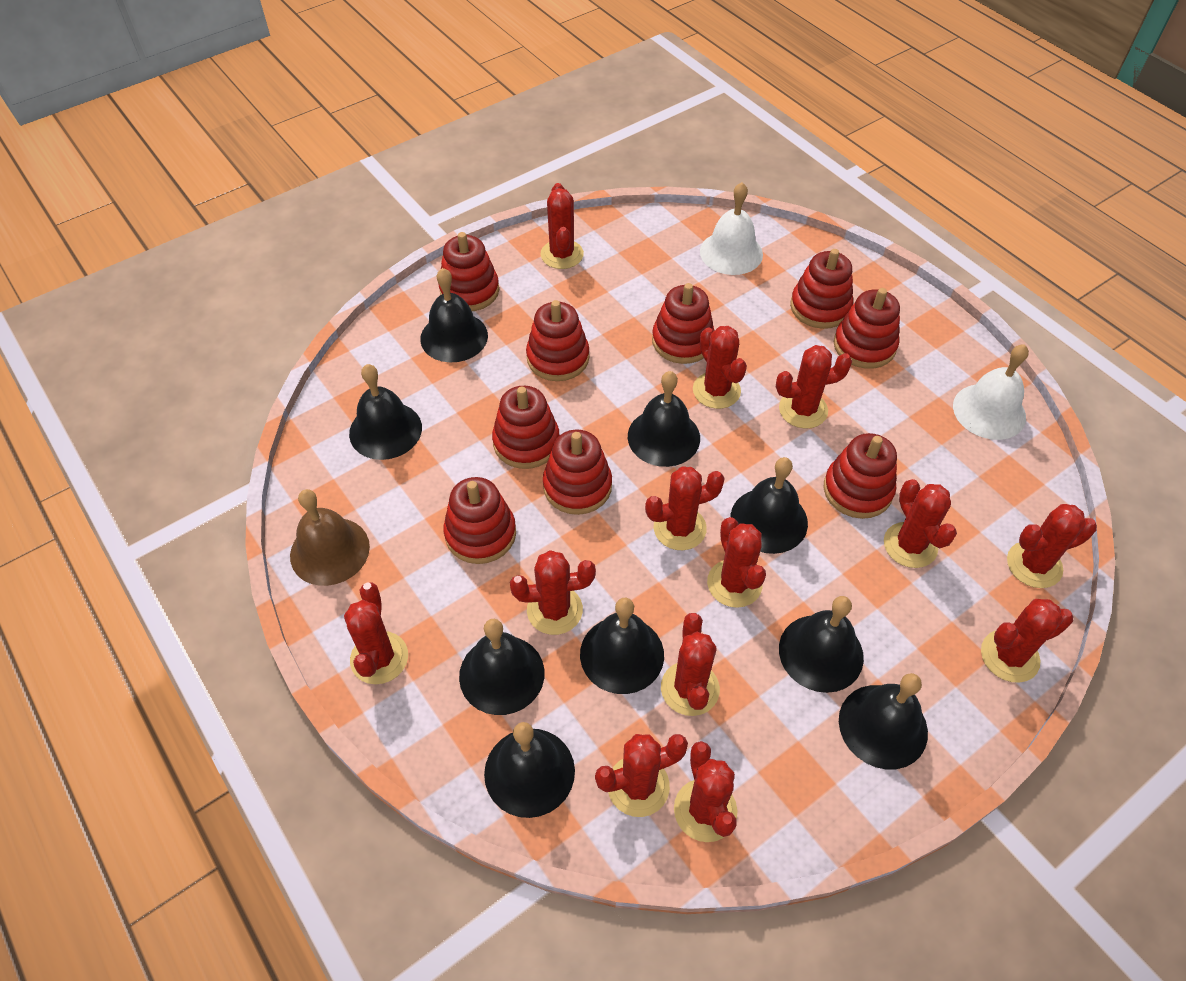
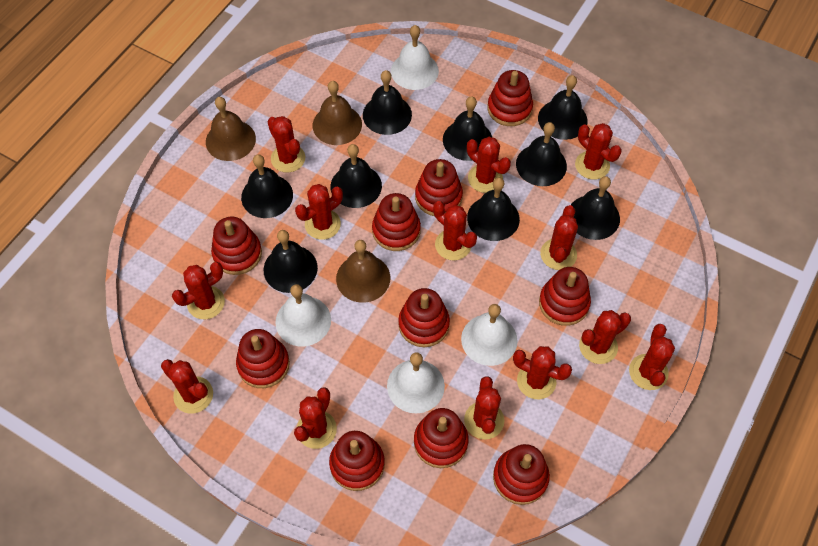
brown bell: 1 -> 3
red stacking toy: 9 -> 10
white bell: 2 -> 4

